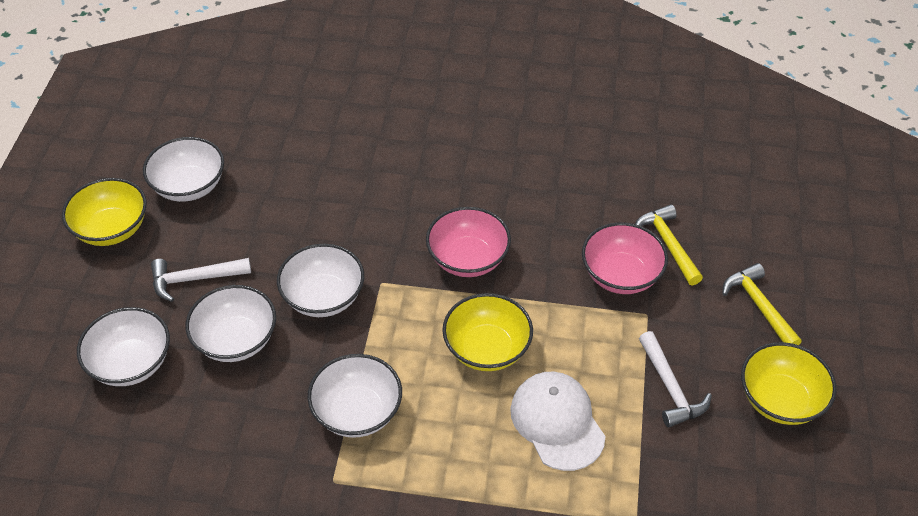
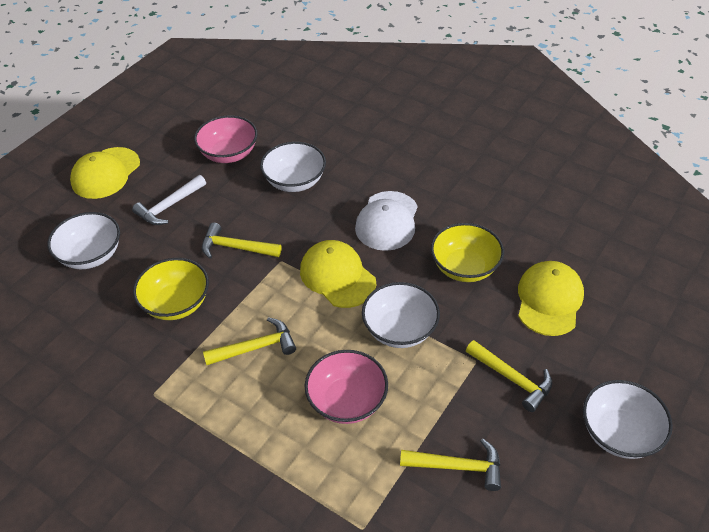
white bowl: 5 -> 4
white hammer: 2 -> 1
yellow bowl: 3 -> 2
yellow cap: 0 -> 3
yellow hammer: 2 -> 4

